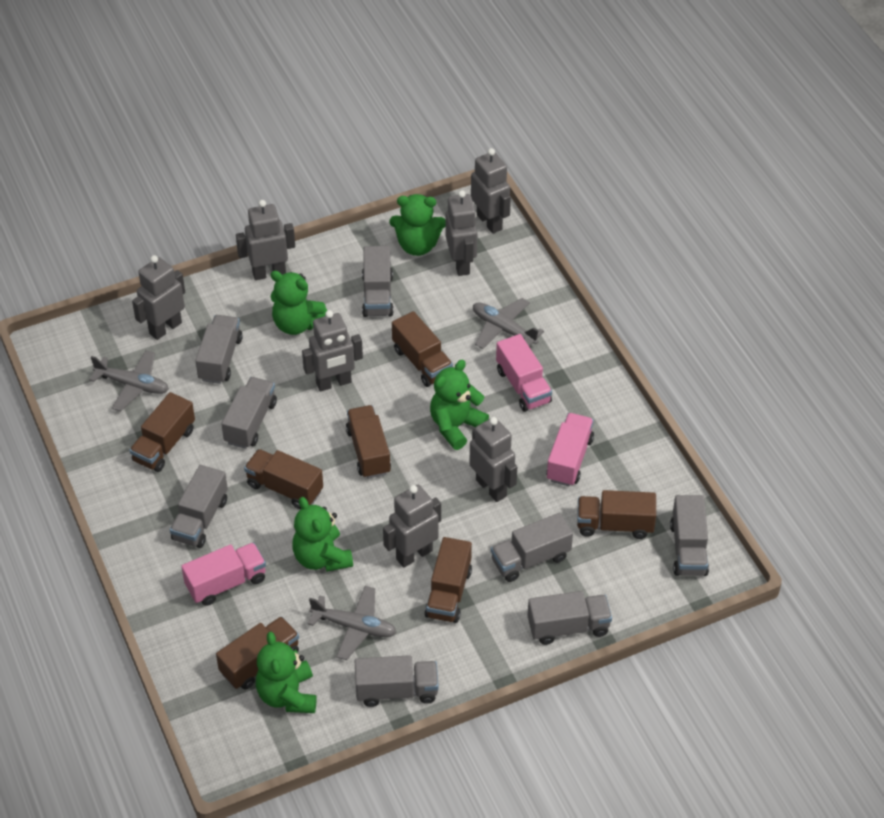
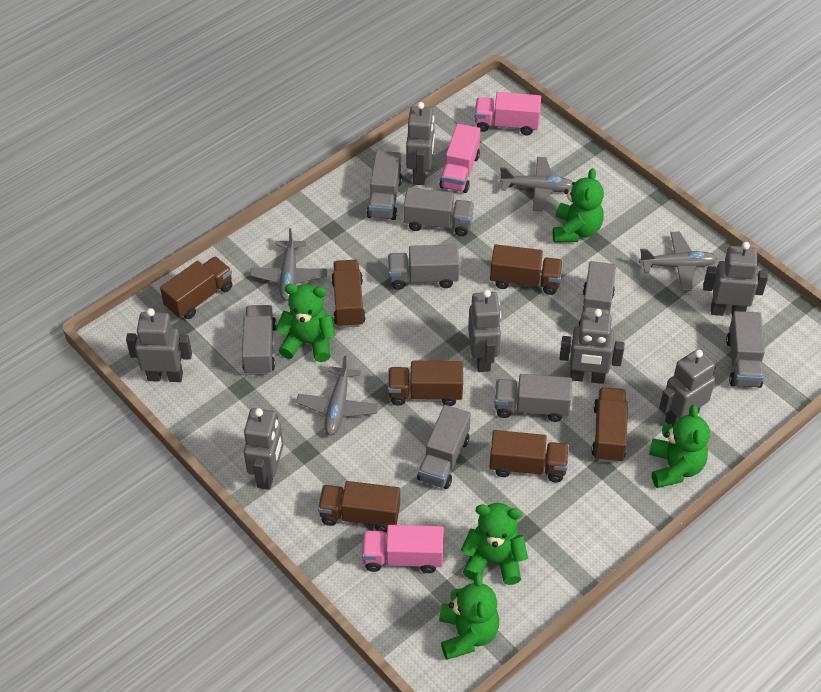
grey plane: 3 -> 4

